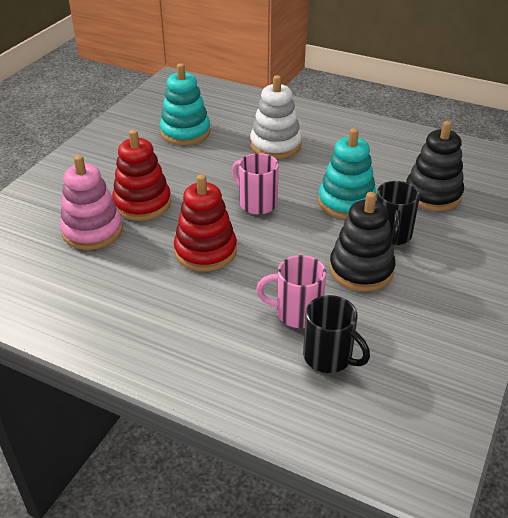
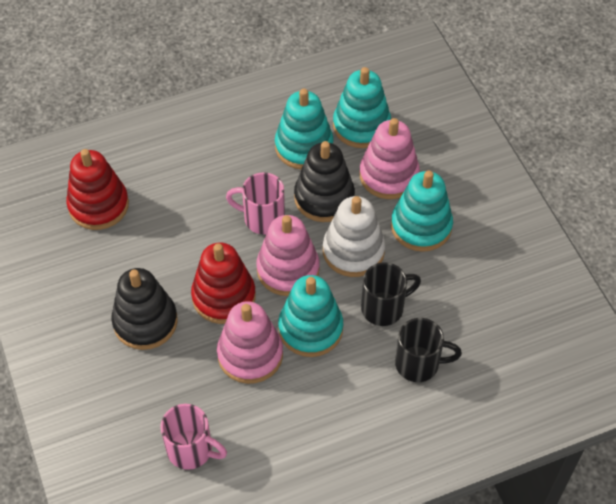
pink stacking toy: 1 -> 3
turquoise stacking toy: 2 -> 4

